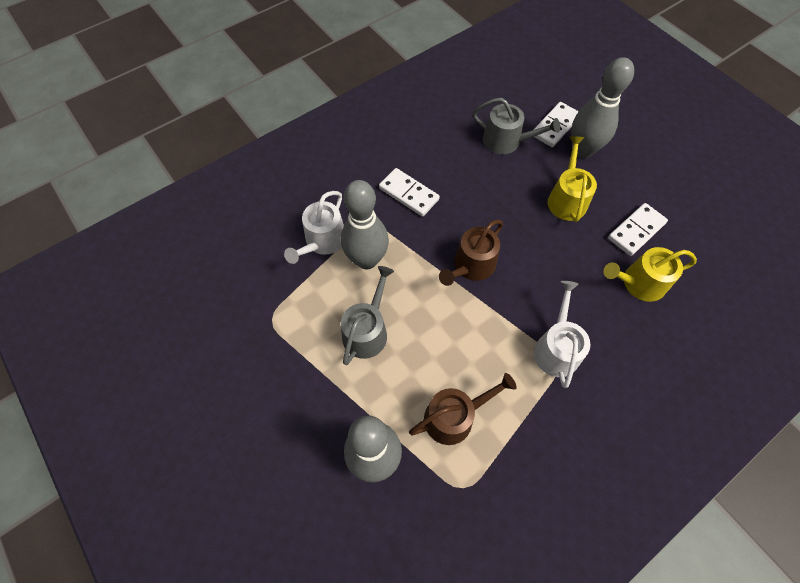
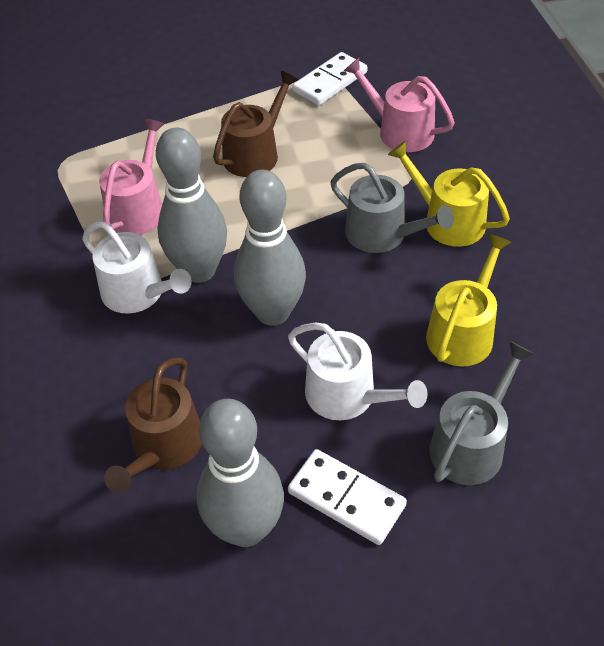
pink watering can: 0 -> 2
white domino: 3 -> 2

